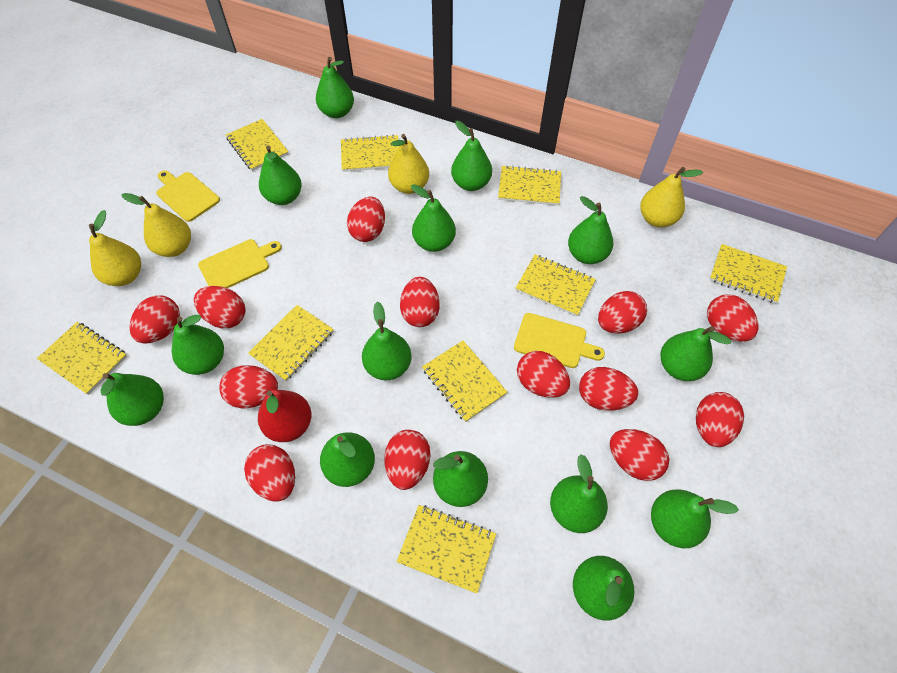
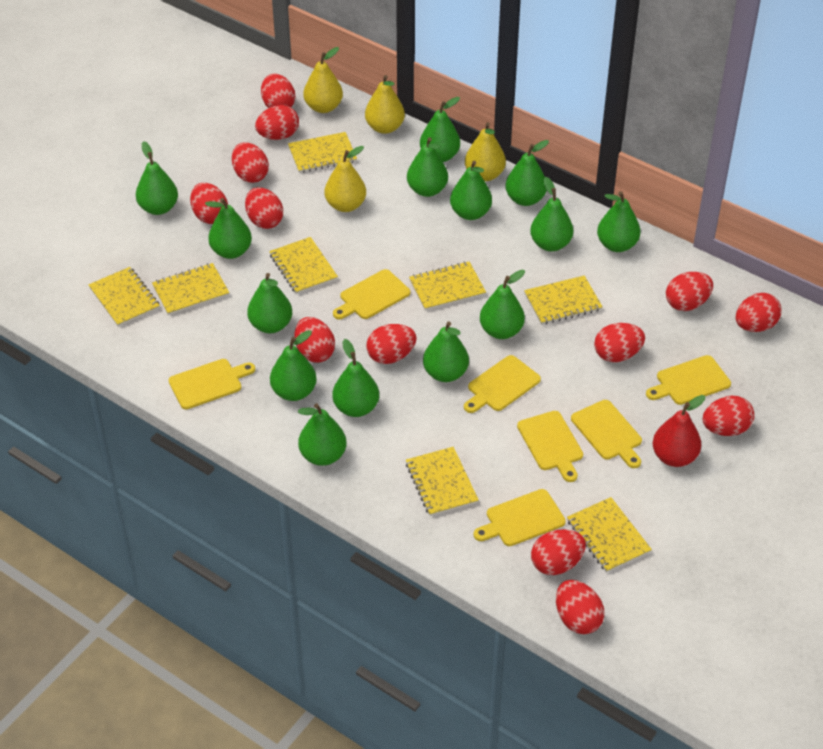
yellow cutting board: 3 -> 7
yellow notebook: 9 -> 8

